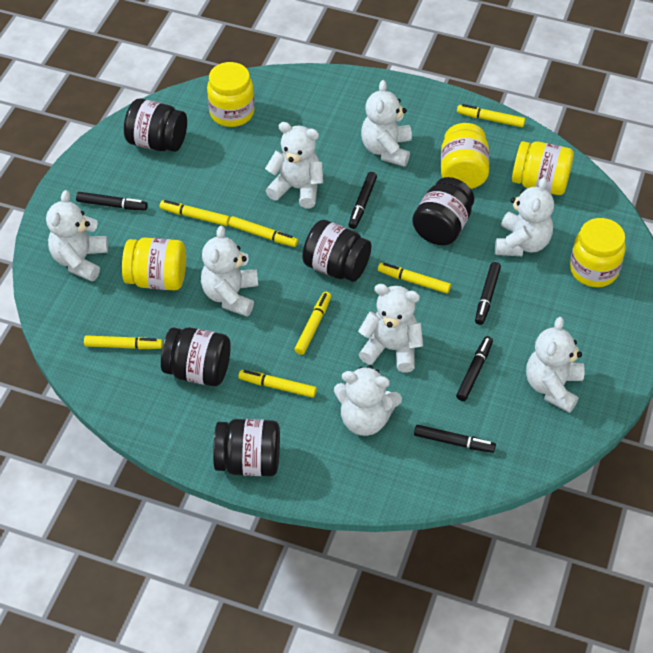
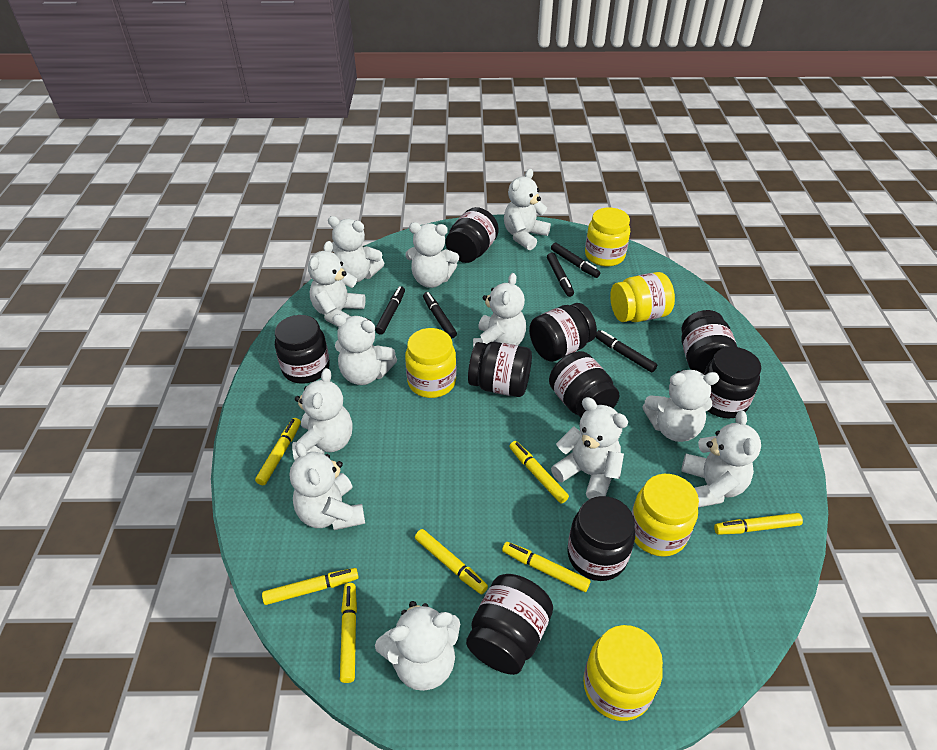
black jar: 5 -> 9
white teddy bear: 8 -> 12

